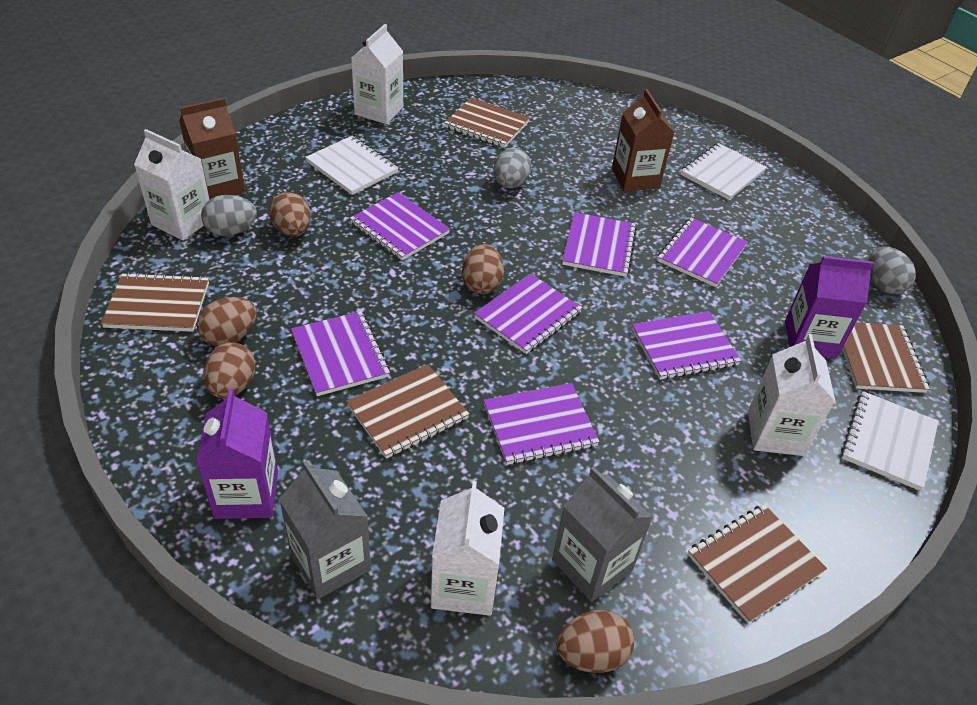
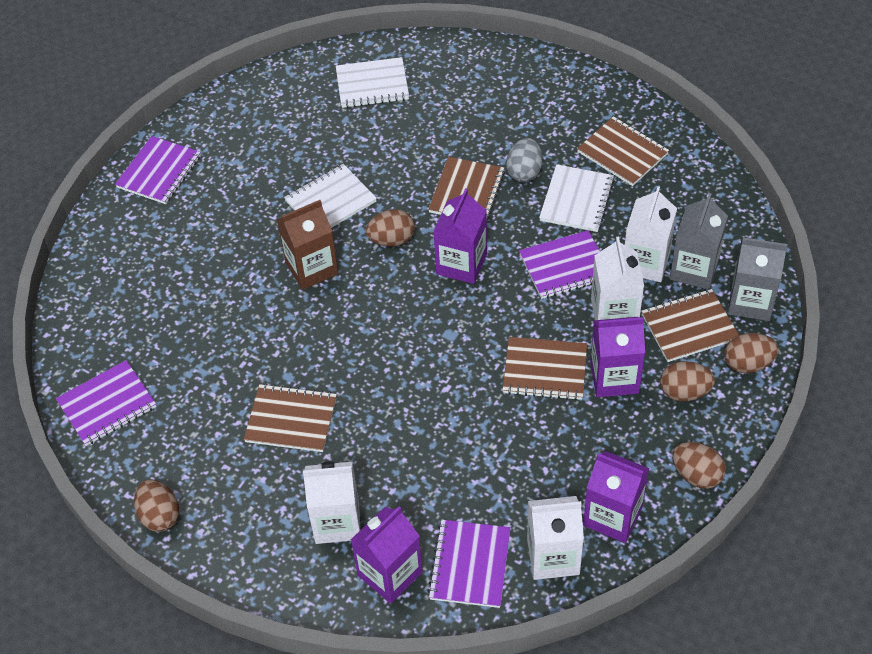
brown carton: 2 -> 1
grey egg: 3 -> 1
purple carton: 2 -> 4
purple notebook: 7 -> 4

